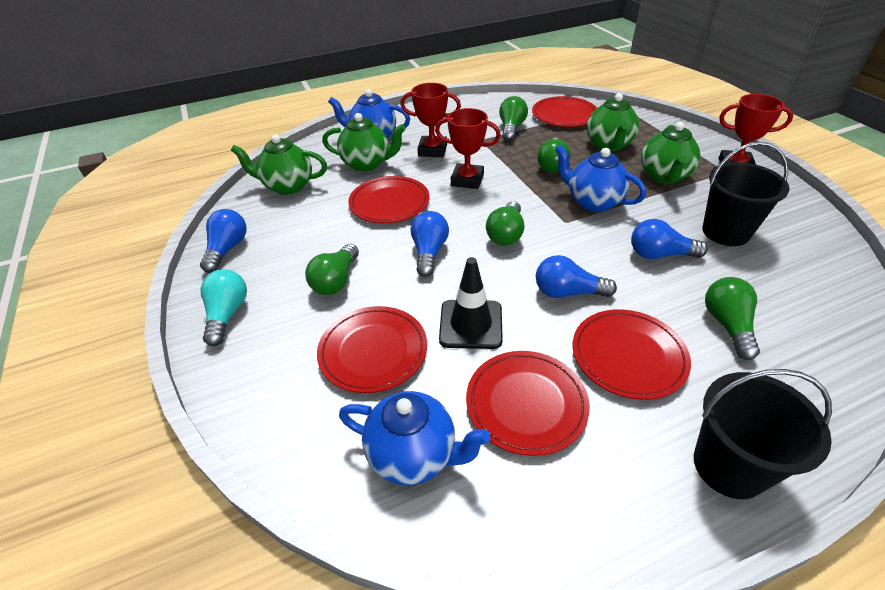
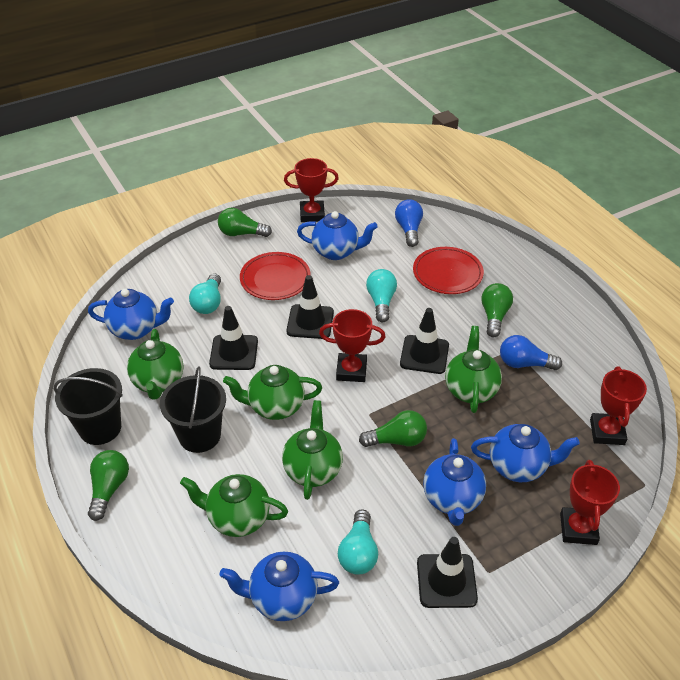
black traffic cone: 1 -> 4
blue light bulb: 4 -> 2
blue teapot: 3 -> 5
green light bulb: 5 -> 4
green teapot: 4 -> 5
red plate: 5 -> 2
red trophy: 3 -> 4
turquoise light bulb: 1 -> 3

